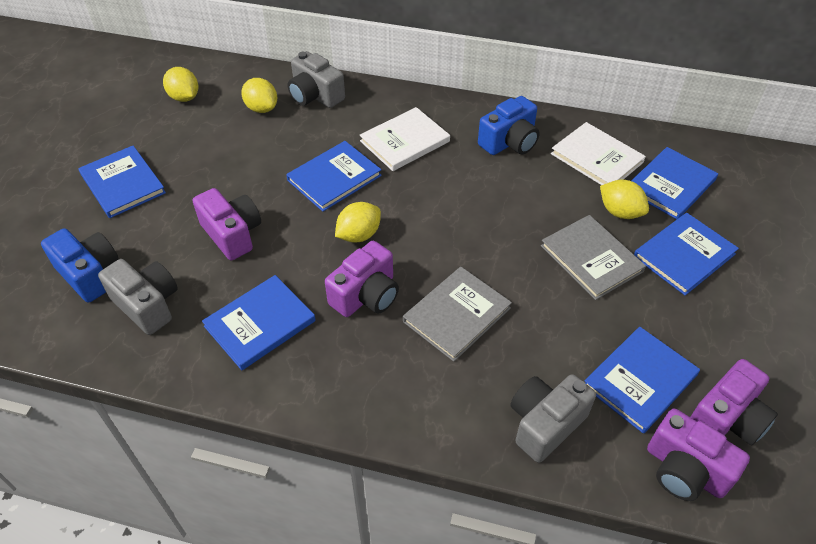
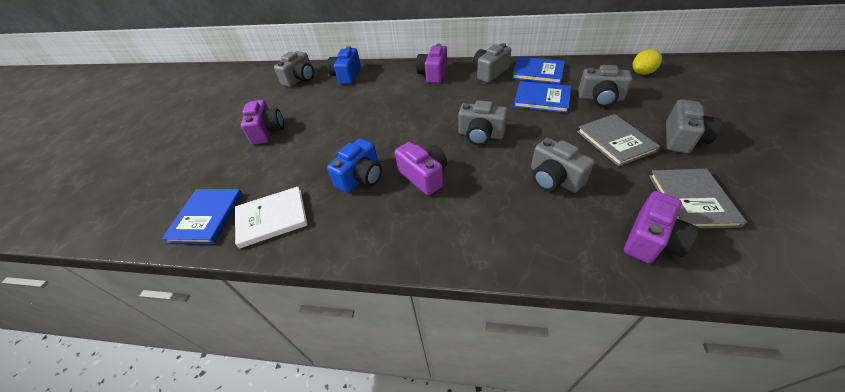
blue book: 6 -> 3
grey camera: 3 -> 6
white book: 2 -> 1
yellow lemon: 4 -> 1

